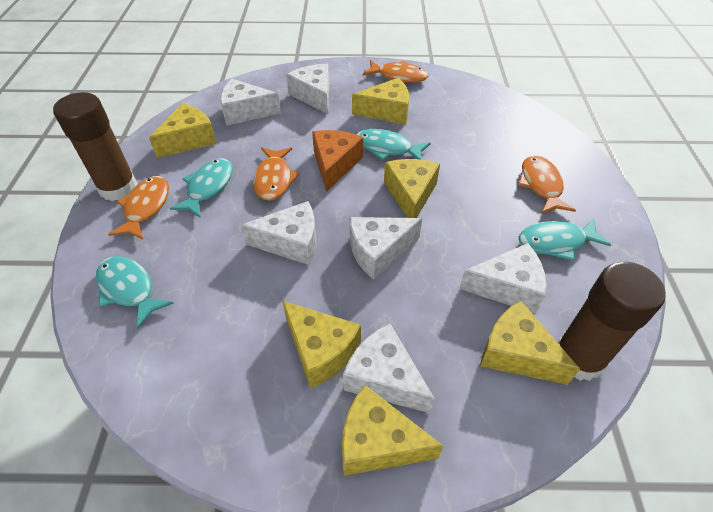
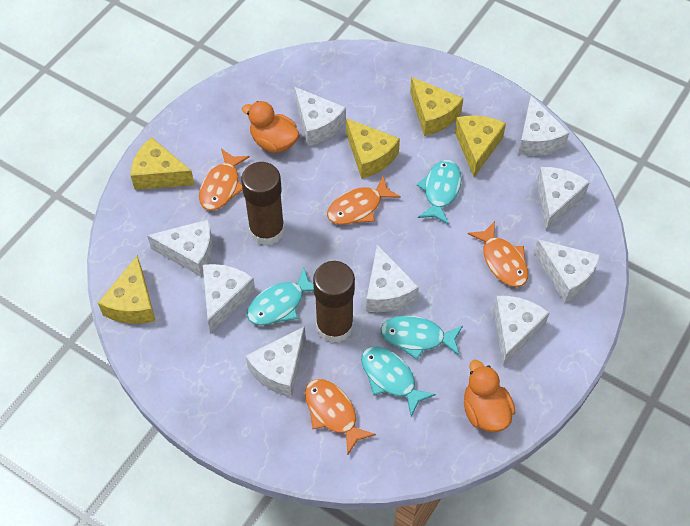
orange cheese: 1 -> 0
orange duck: 0 -> 2
white cheese: 6 -> 9
yellow cheese: 6 -> 5

